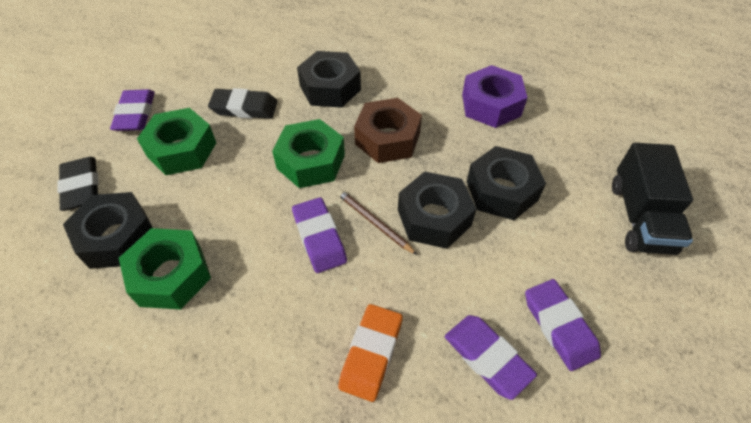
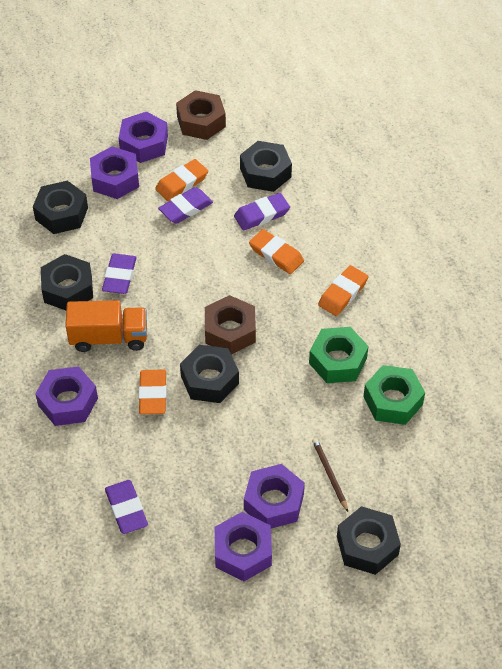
black eraser: 2 -> 0
black nut: 4 -> 5
black truck: 1 -> 0
brown nut: 1 -> 2
green nut: 3 -> 2
orange eraser: 1 -> 4
orange truck: 0 -> 1
purple nut: 1 -> 5

